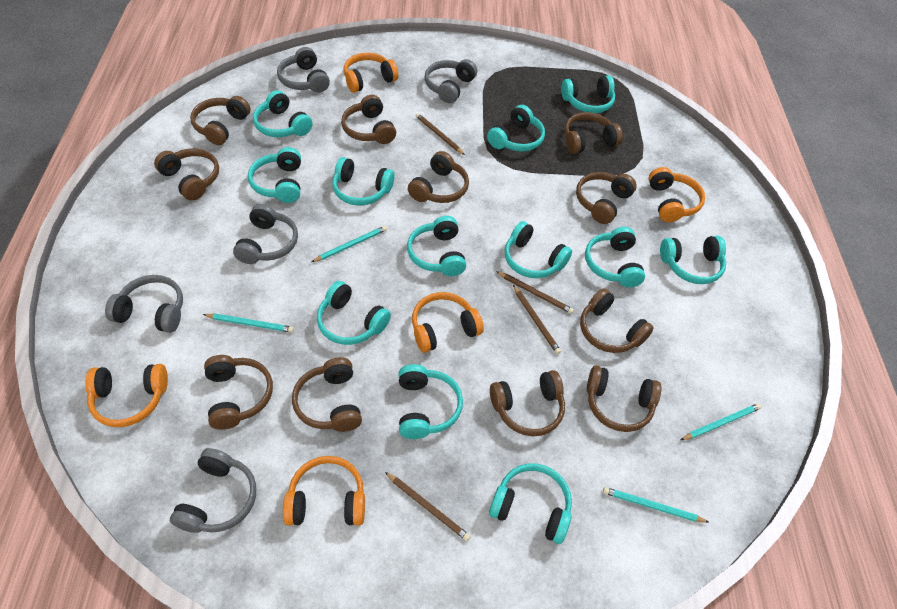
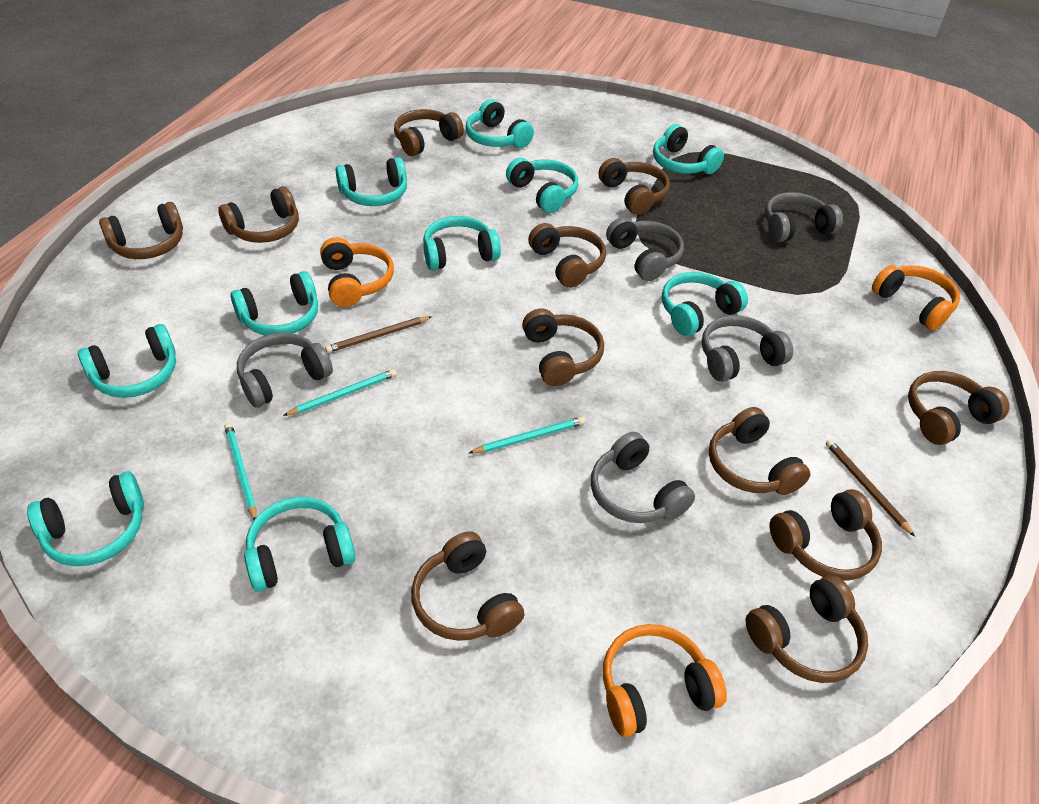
brown pencil: 4 -> 2
orange headphones: 5 -> 3
turquoise headphones: 12 -> 10
turquoise pencil: 4 -> 3

